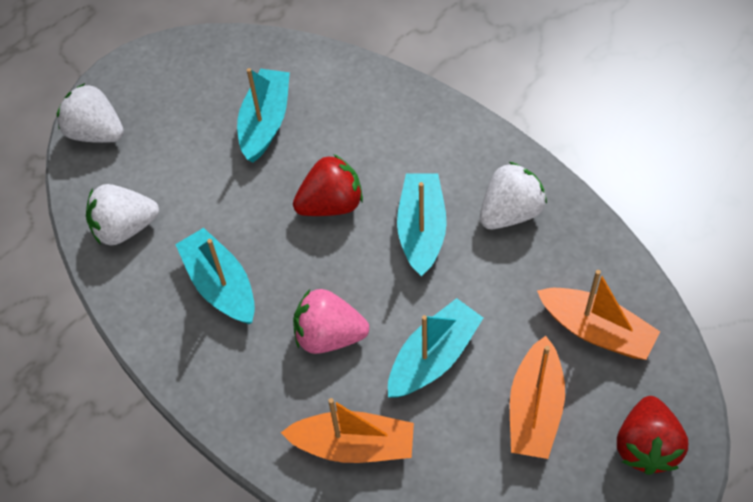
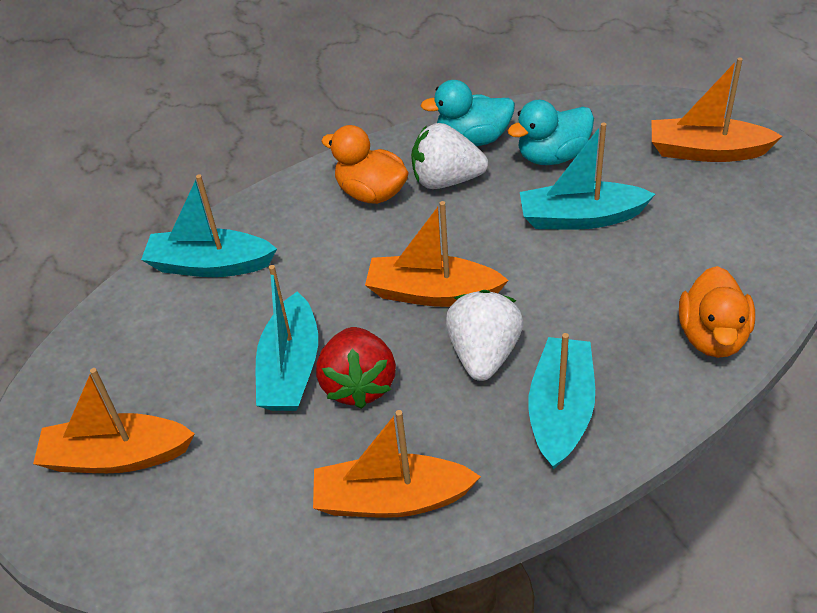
orange boat: 3 -> 4
orange duck: 0 -> 2
pink strawberry: 1 -> 0
red strawberry: 2 -> 1
turquoise duck: 0 -> 2
white strawberry: 3 -> 2

